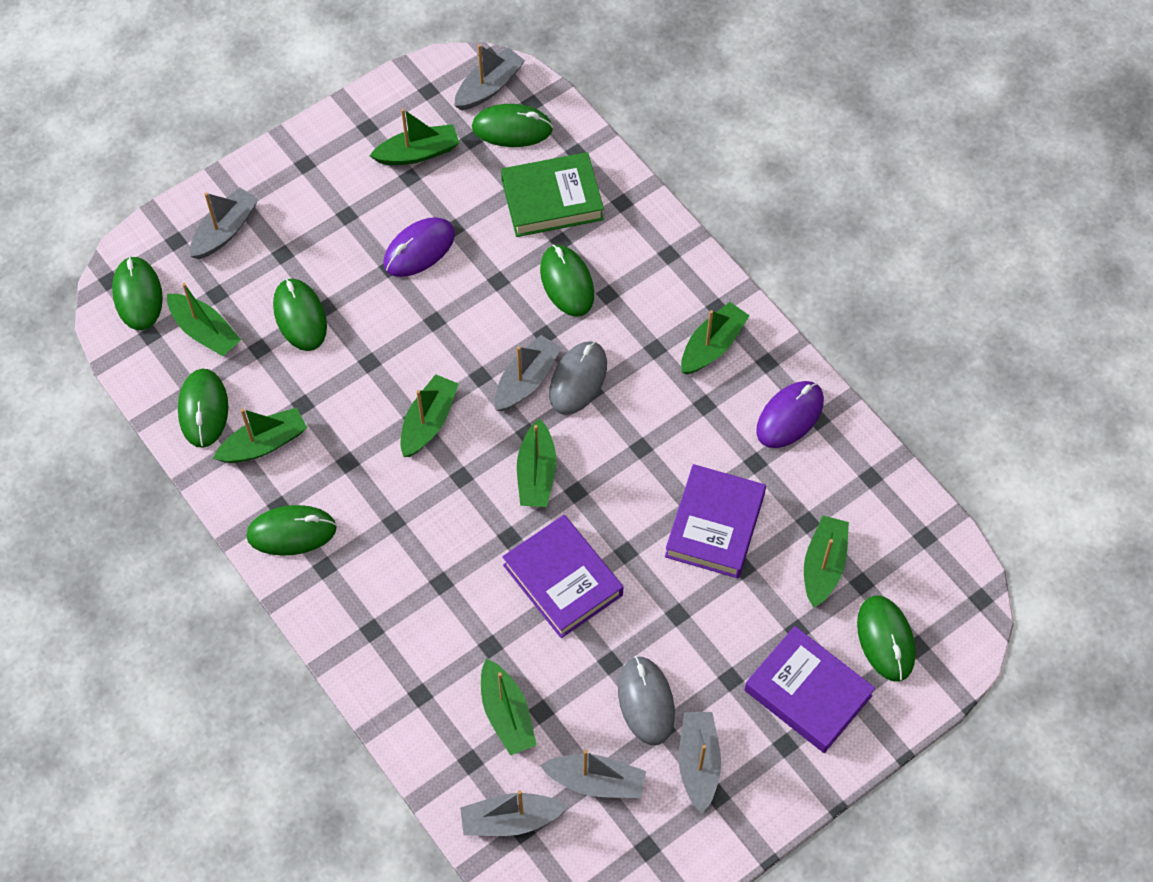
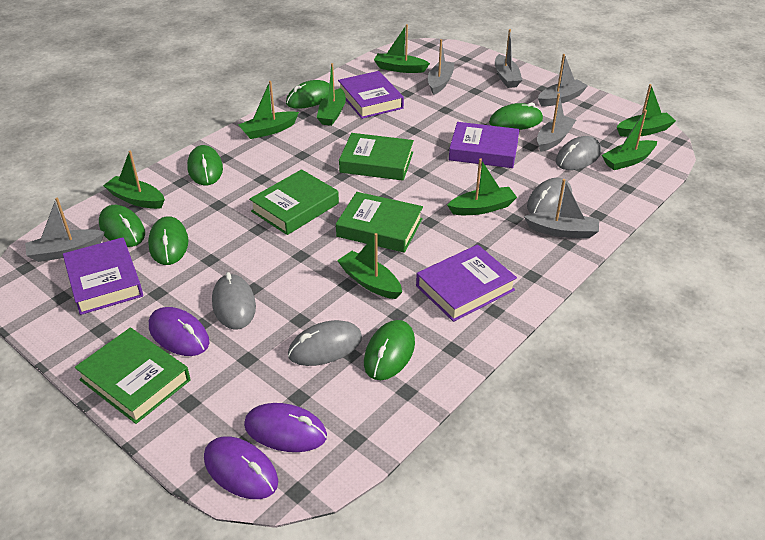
green book: 1 -> 4
green mouse: 7 -> 6
grey mouse: 2 -> 4
purple book: 3 -> 4
purple mouse: 2 -> 3

